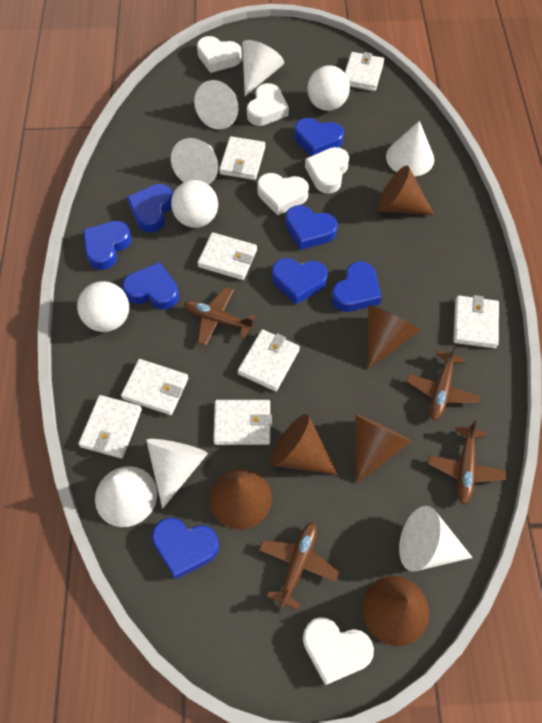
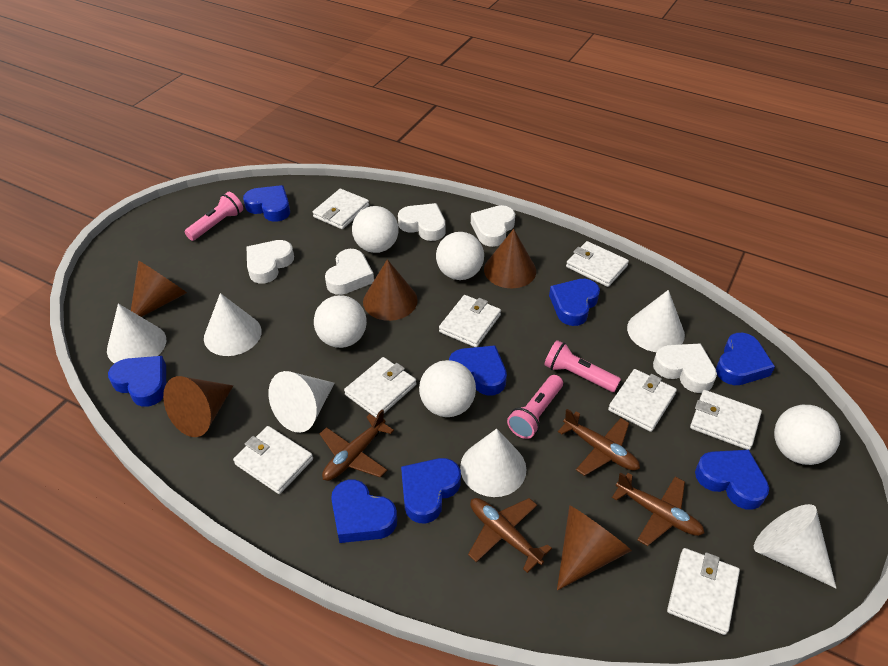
brown cone: 6 -> 5
pink flashlight: 0 -> 3
white ball: 3 -> 5
white cone: 7 -> 6

